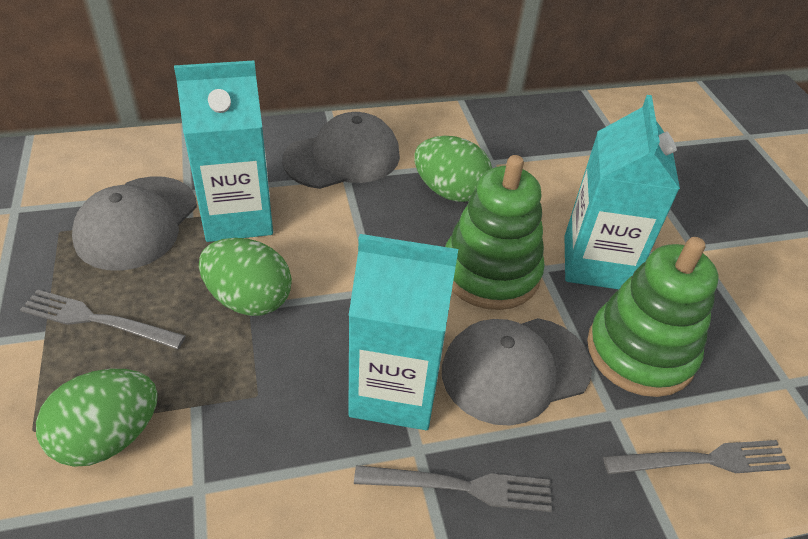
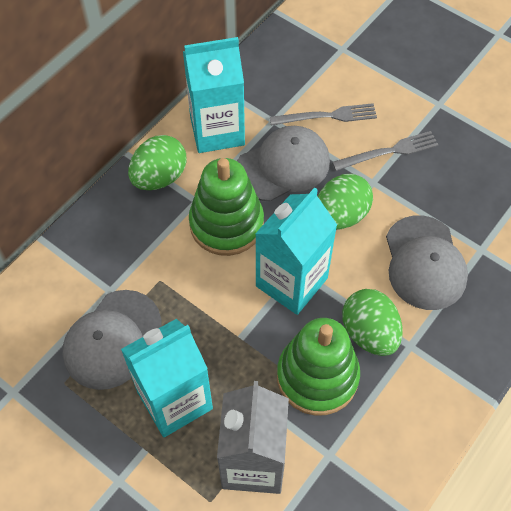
grey carton: 0 -> 1
grey fork: 3 -> 2

